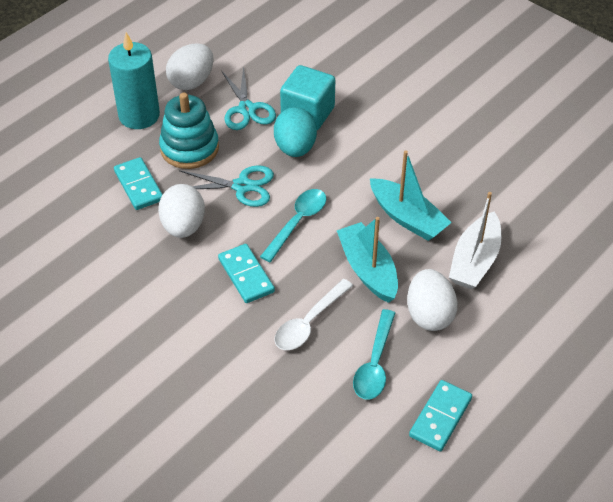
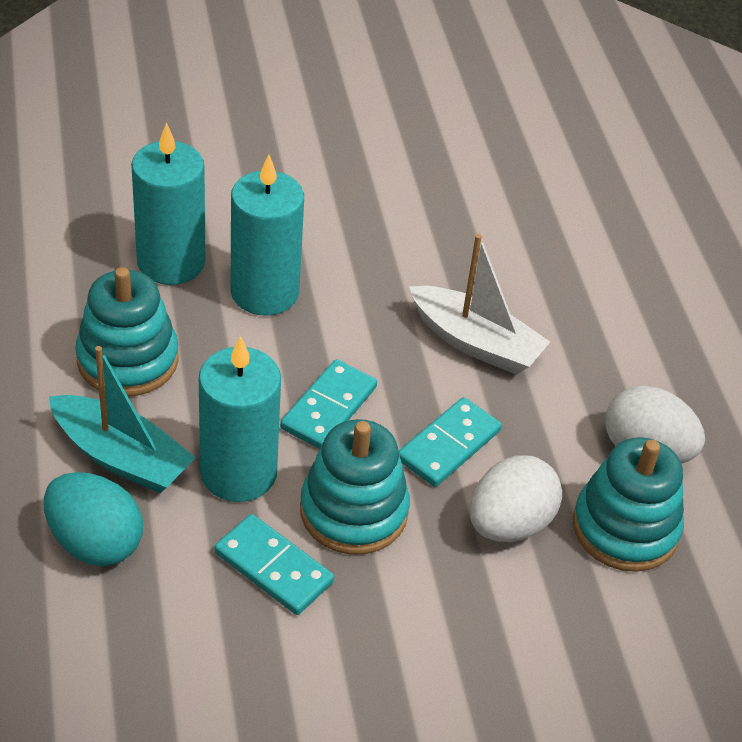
turquoise boat: 2 -> 1
turquoise candle: 1 -> 3
turquoise cube: 1 -> 0
turquoise scissors: 2 -> 0
turquoise spoon: 2 -> 0
turquoise stacking toy: 1 -> 3
white egg: 3 -> 2
white spoon: 1 -> 0

